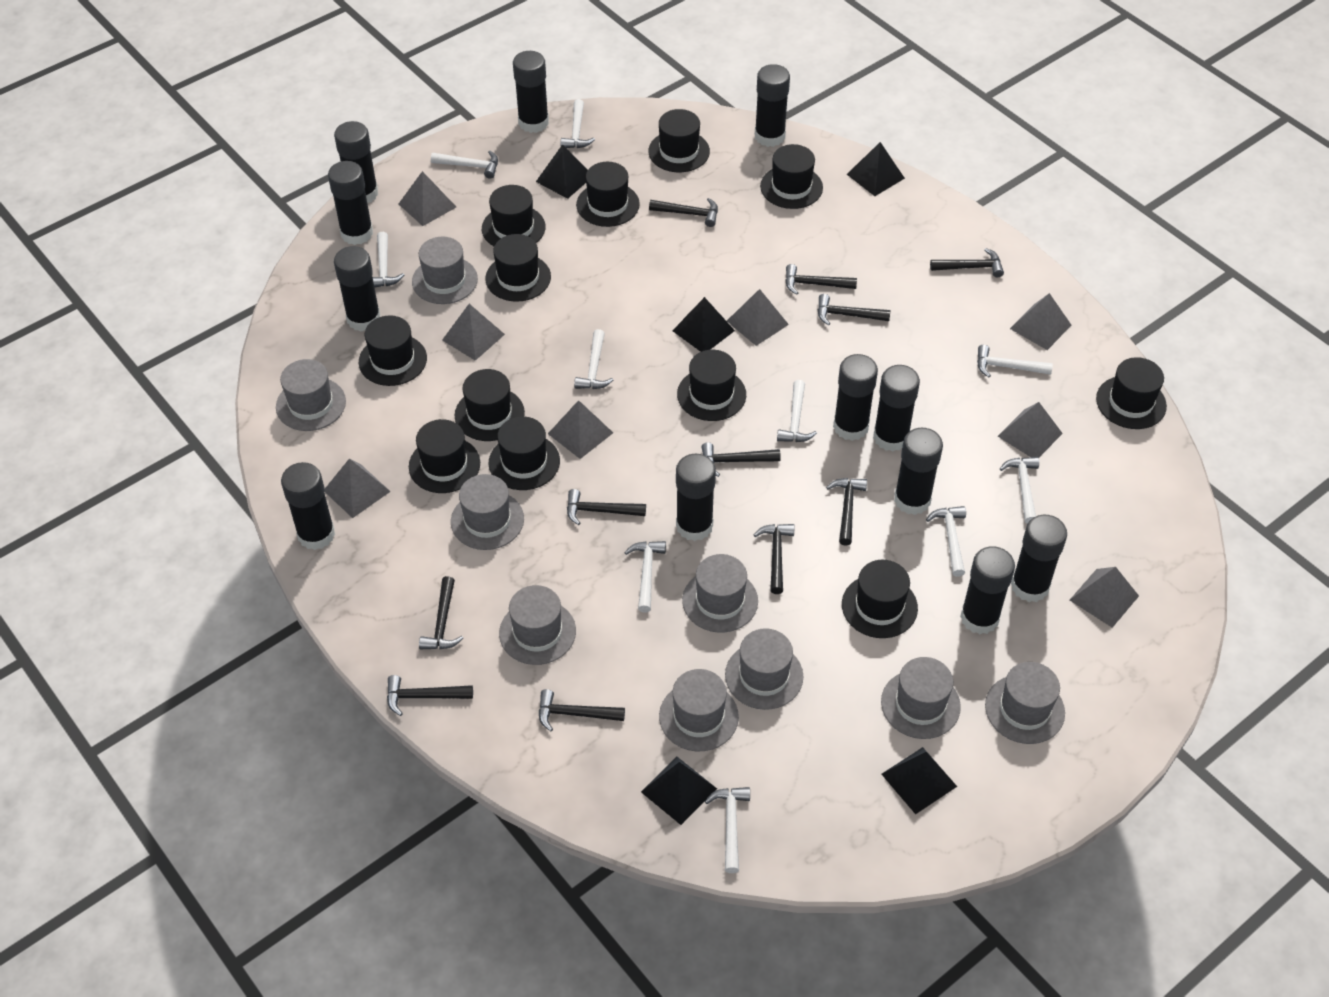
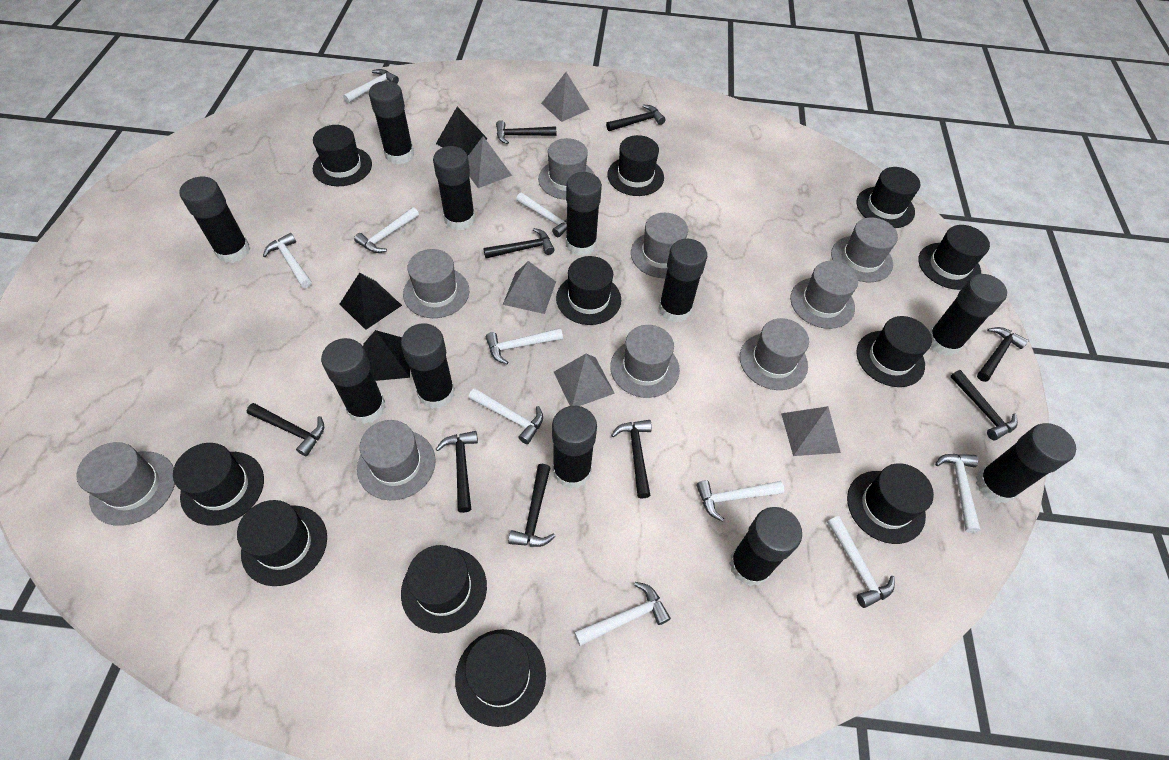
black glue stick: 12 -> 11
black hammer: 11 -> 9
black hat: 12 -> 11
black pyramid: 5 -> 3
grey pyramid: 8 -> 5

